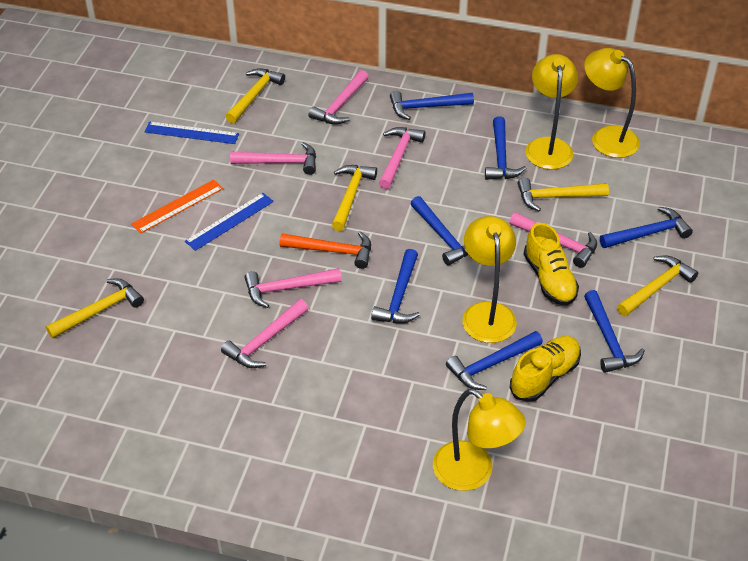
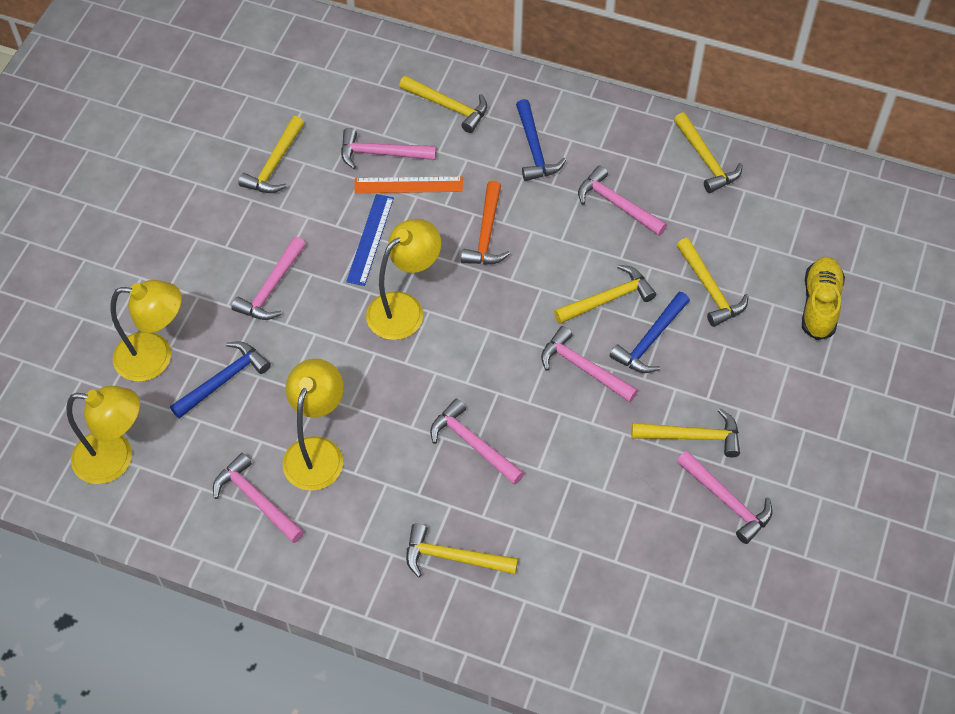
blue hammer: 7 -> 3
blue ruler: 2 -> 1
pink hammer: 6 -> 7
yellow hammer: 5 -> 7
yellow shoe: 2 -> 1

